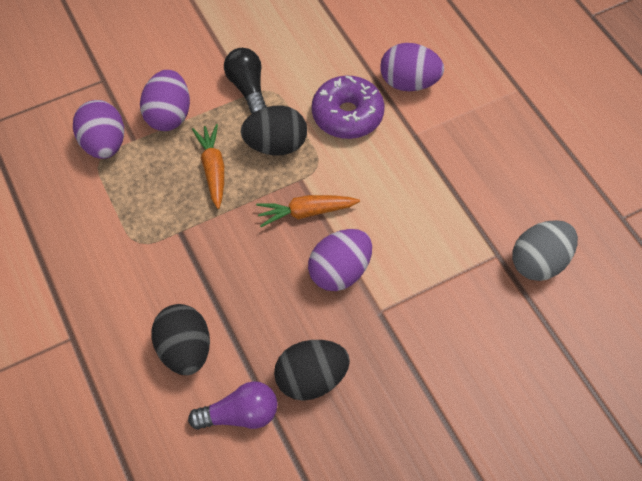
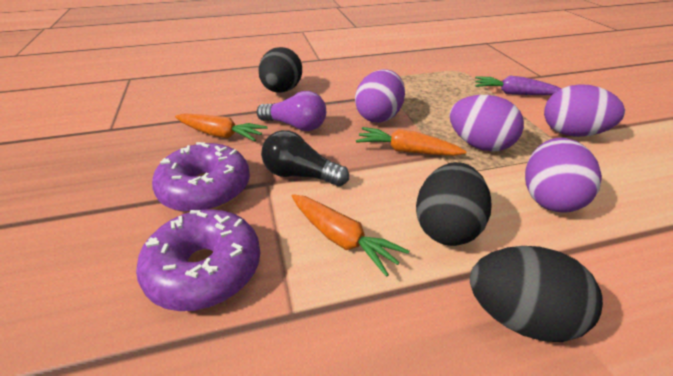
grey egg: 1 -> 0
orange carrot: 2 -> 3
purple carrot: 0 -> 1
purple donut: 1 -> 2

